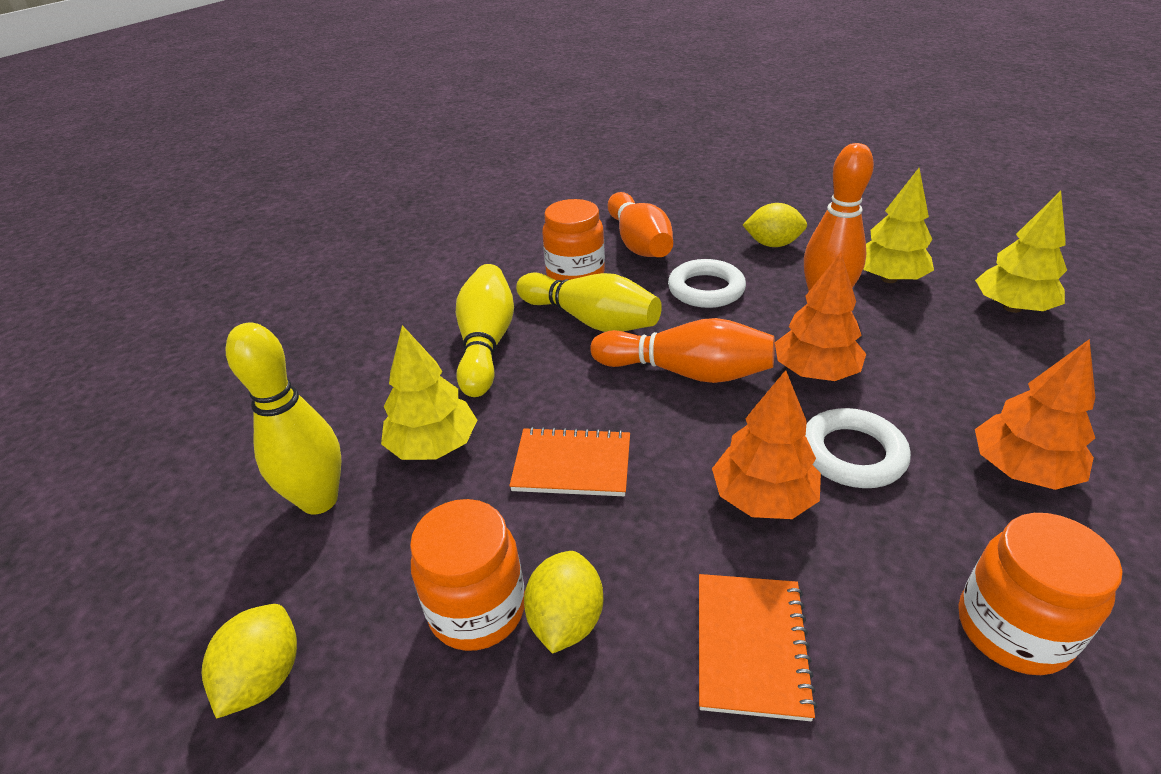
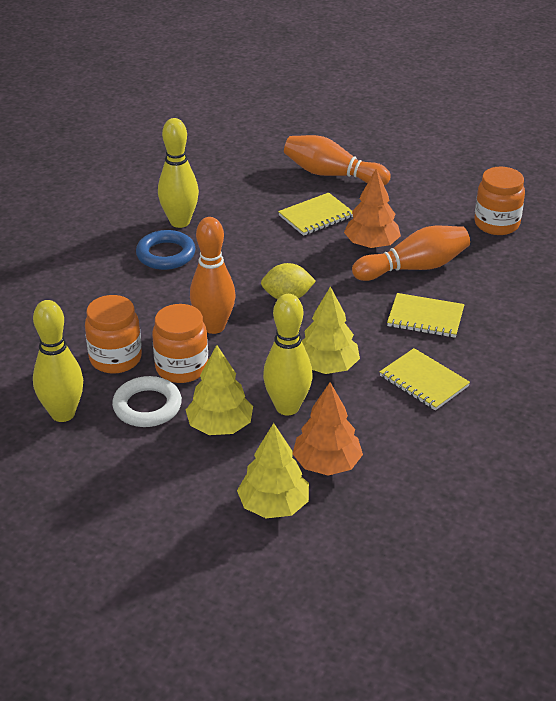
blue ring: 0 -> 1
orange notebook: 2 -> 0
orange tree: 3 -> 2
white ring: 2 -> 1
yellow lemon: 3 -> 1
yellow notebook: 0 -> 3

